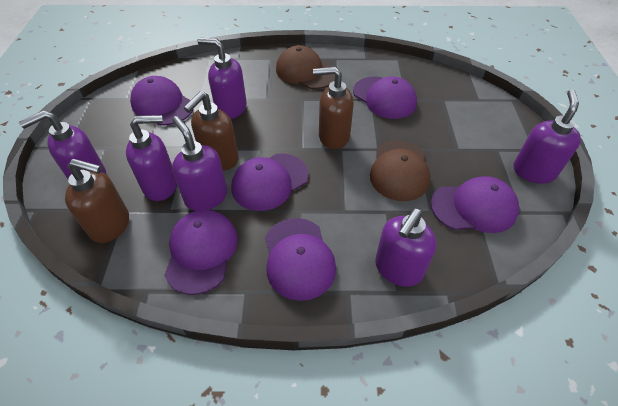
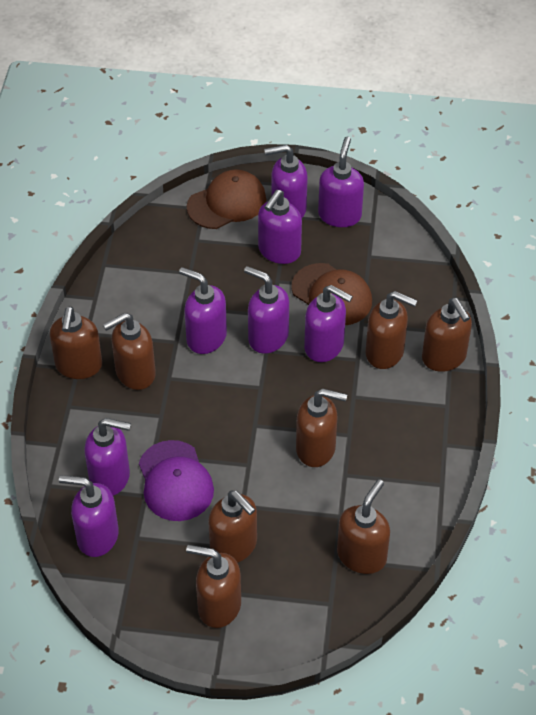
brown soap dispenser: 3 -> 8
purple cap: 6 -> 1
purple soap dispenser: 6 -> 8

